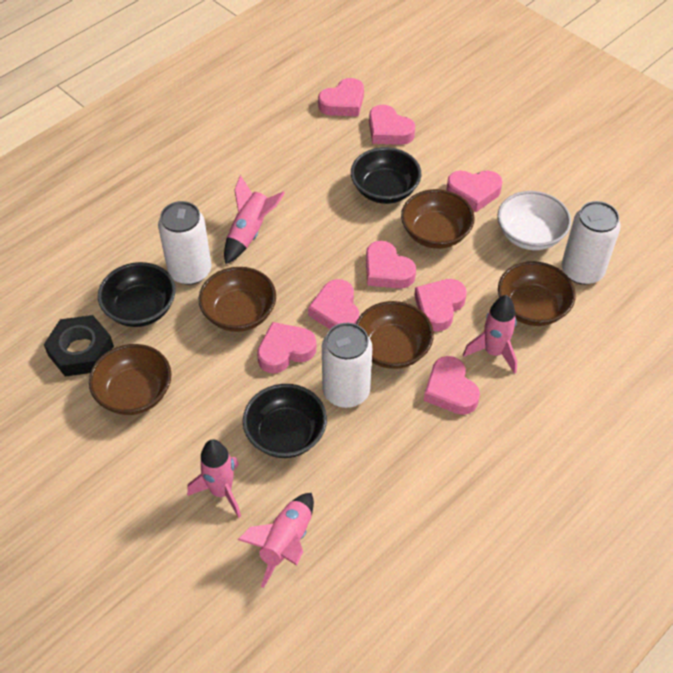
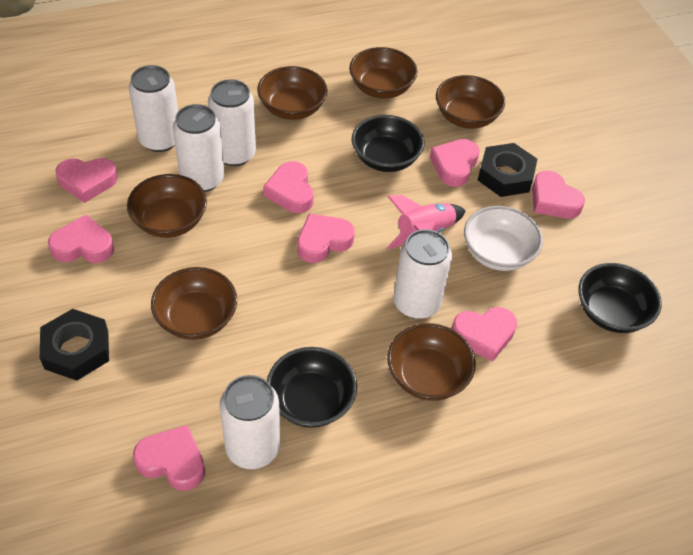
black nut: 1 -> 2
brown bowl: 5 -> 6
pink rocket: 4 -> 1
white can: 3 -> 5

